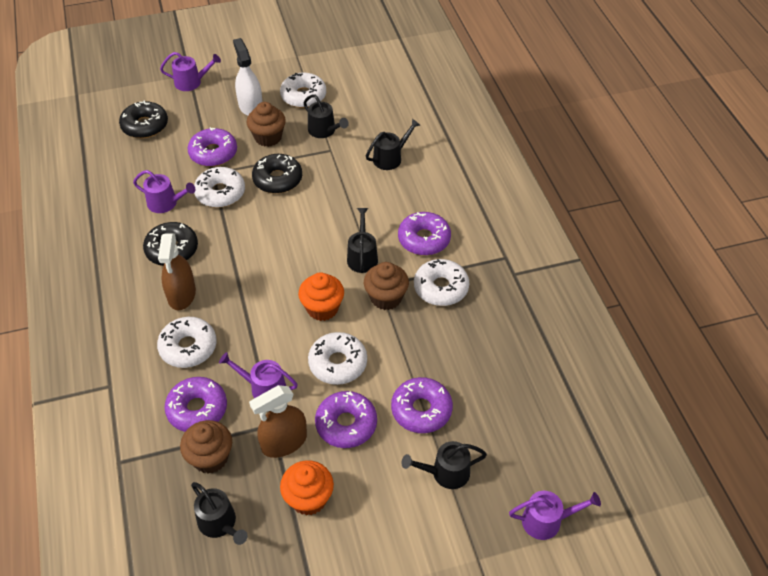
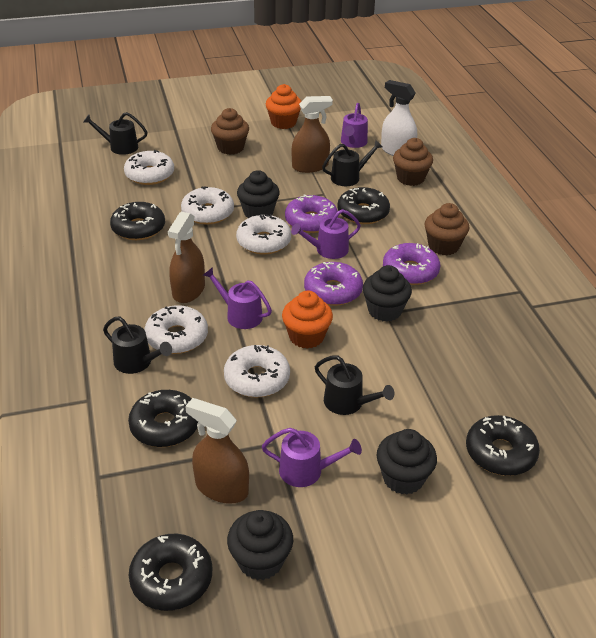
black cupcake: 0 -> 4
black donut: 3 -> 5
black watering can: 5 -> 4
brown spray bottle: 2 -> 3
purple donut: 5 -> 3

